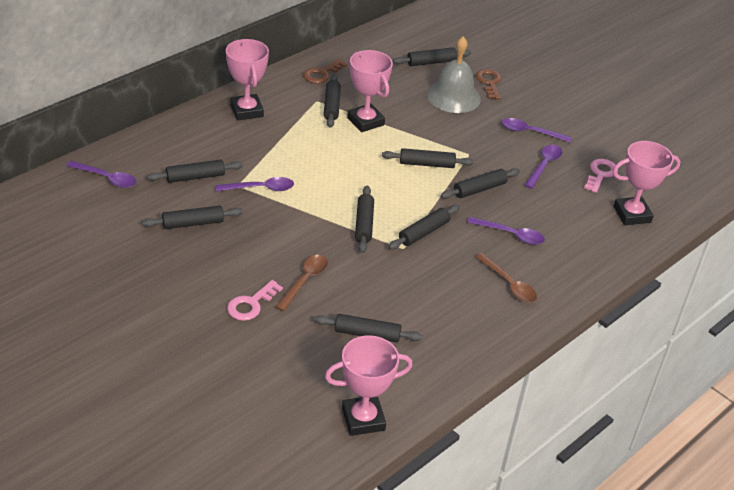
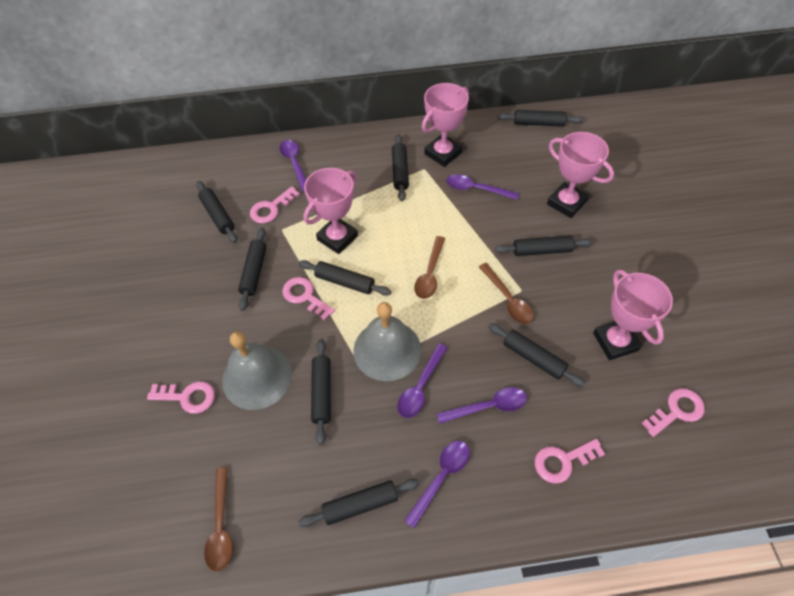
brown key: 2 -> 0
brown spoon: 2 -> 3
grey bell: 1 -> 2
pink key: 2 -> 5

